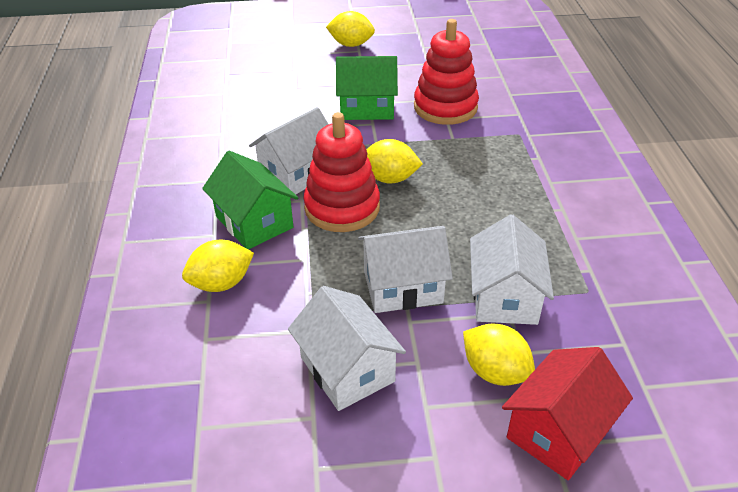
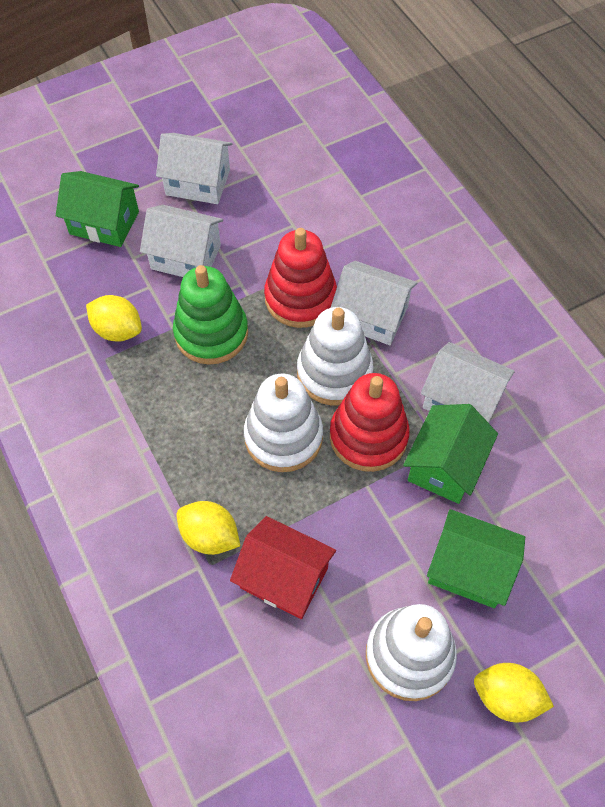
green house: 2 -> 3
green stacking toy: 0 -> 1
white stacking toy: 0 -> 3
yellow lemon: 4 -> 3

